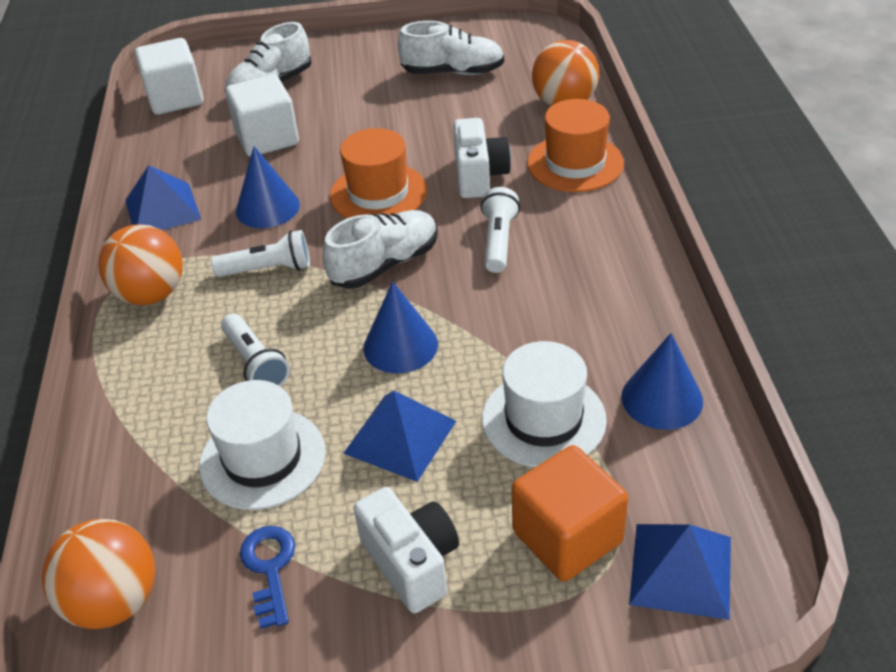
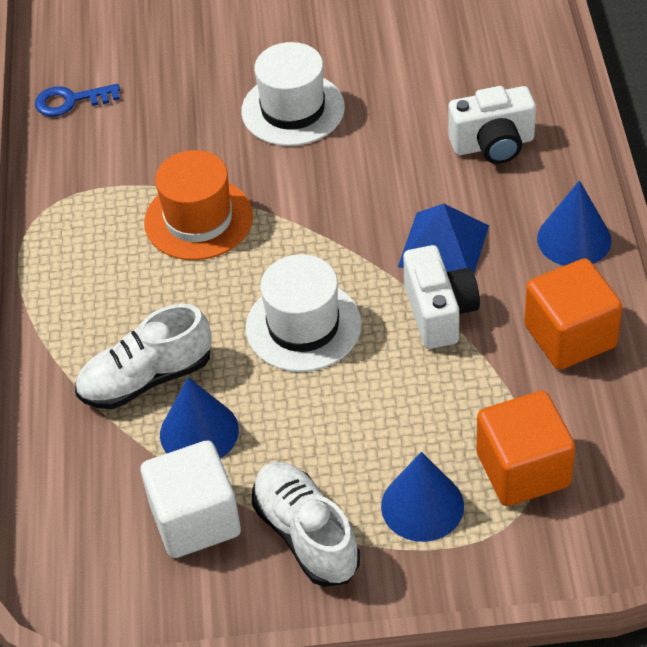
blue pyramid: 3 -> 1
orange ball: 3 -> 0
orange cube: 1 -> 2
orange hat: 2 -> 1
white cube: 2 -> 1
white flashlight: 3 -> 0
white shoe: 3 -> 2

